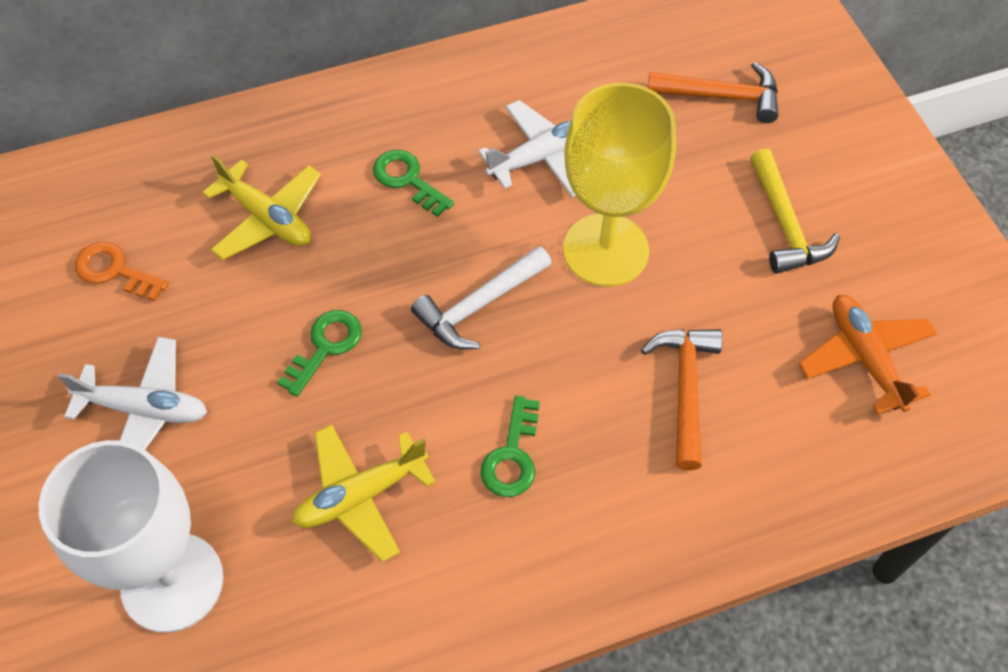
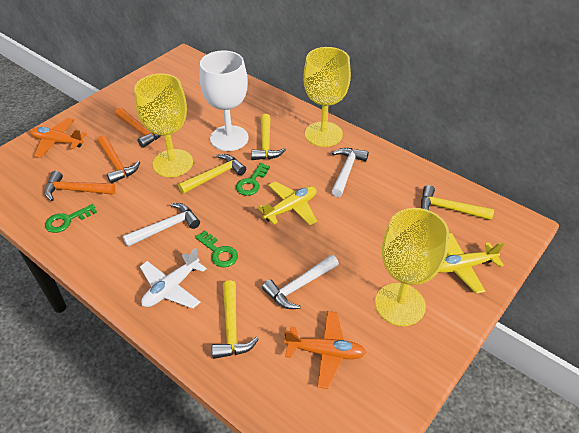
orange hammer: 2 -> 3
orange key: 1 -> 0
orange plane: 1 -> 2
white hammer: 1 -> 3
white plane: 2 -> 1
yellow goblet: 1 -> 3
yellow hammer: 1 -> 4

